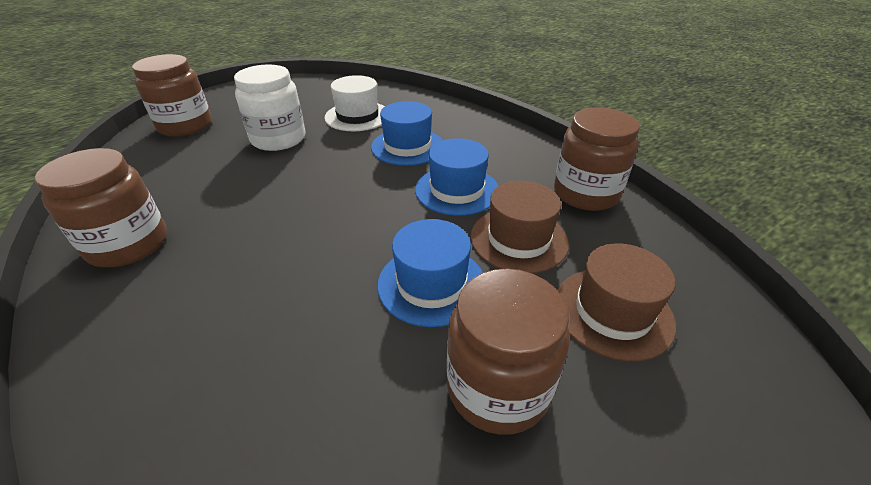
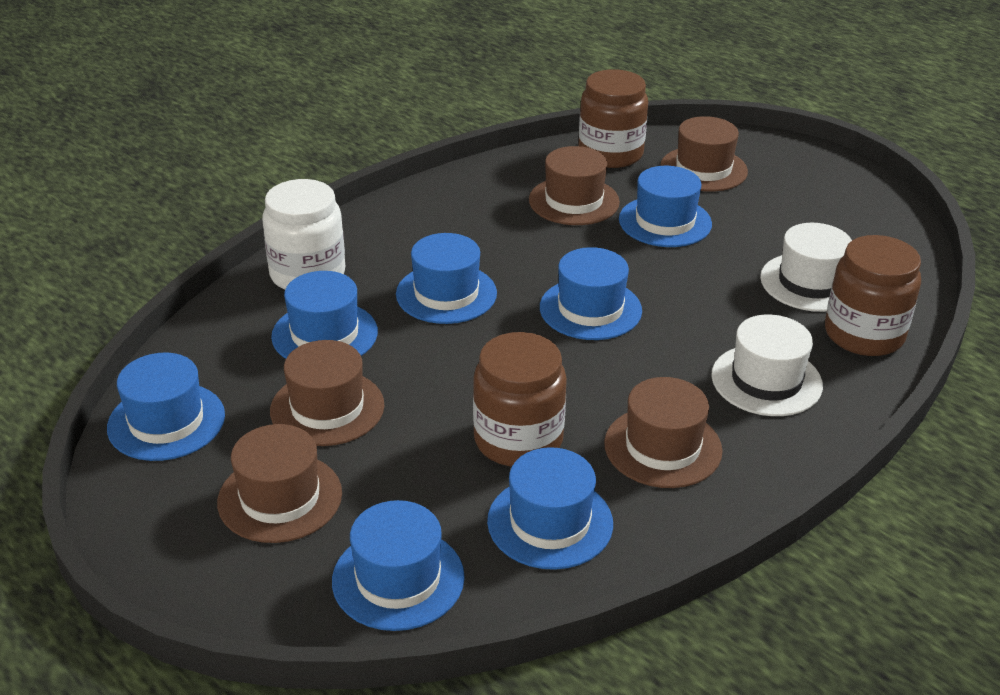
blue hat: 3 -> 7
brown hat: 2 -> 5
brown jar: 4 -> 3
white hat: 1 -> 2

